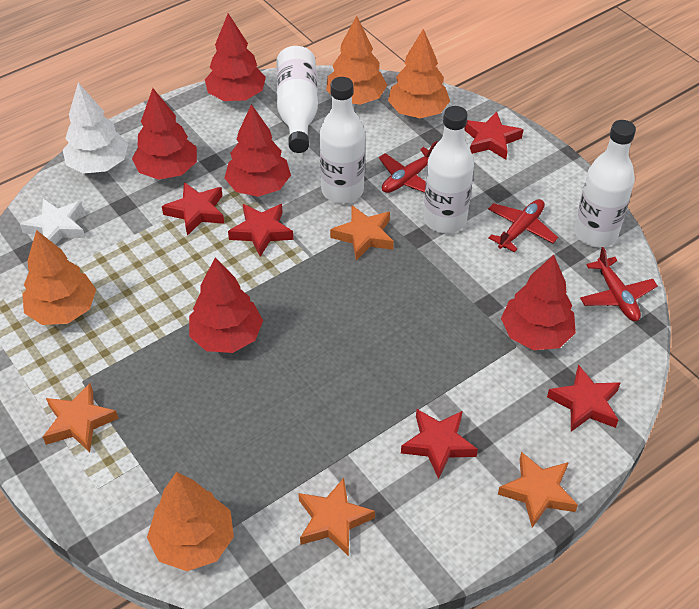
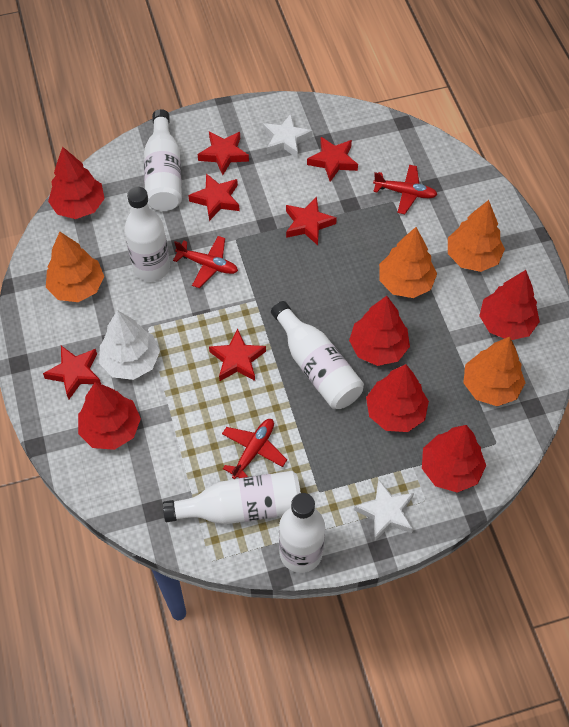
orange star: 4 -> 0
red star: 5 -> 6
red tree: 5 -> 6
white bottle: 4 -> 5
white star: 1 -> 2

